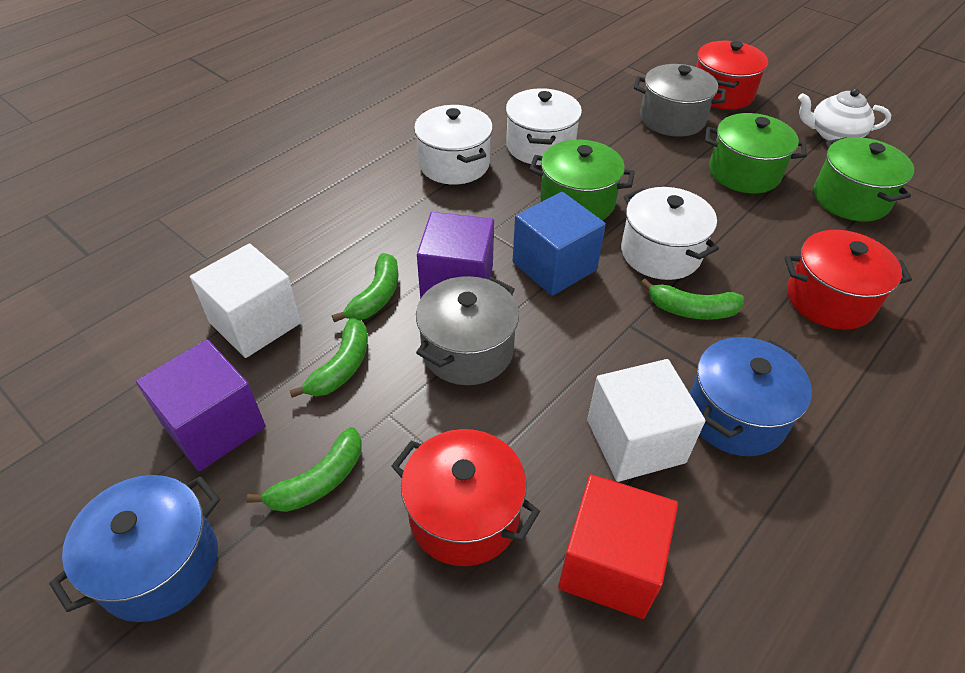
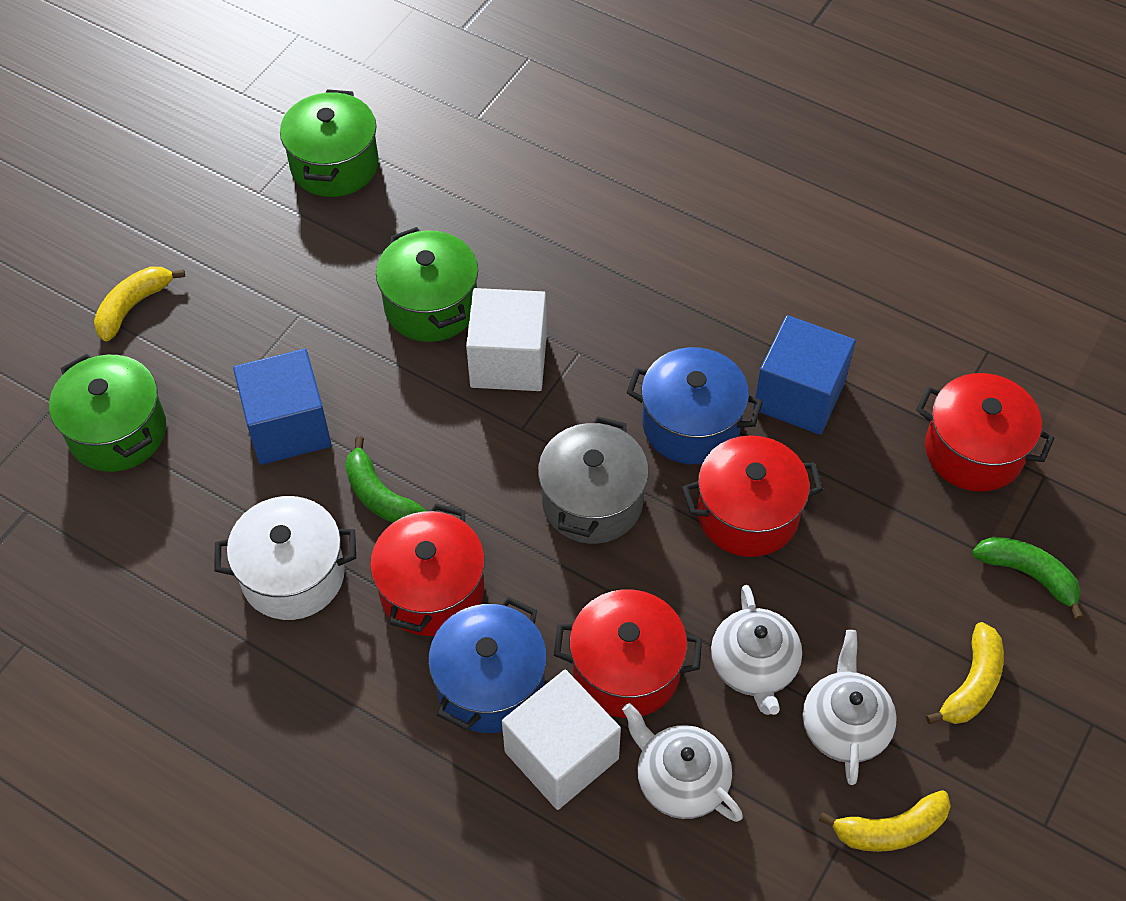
blue cube: 1 -> 2
green banana: 4 -> 2
grey pot: 2 -> 1
purple cube: 2 -> 0
red cube: 1 -> 0
red pot: 3 -> 4
white pot: 3 -> 1
white teapot: 1 -> 3
yellow banana: 0 -> 3

